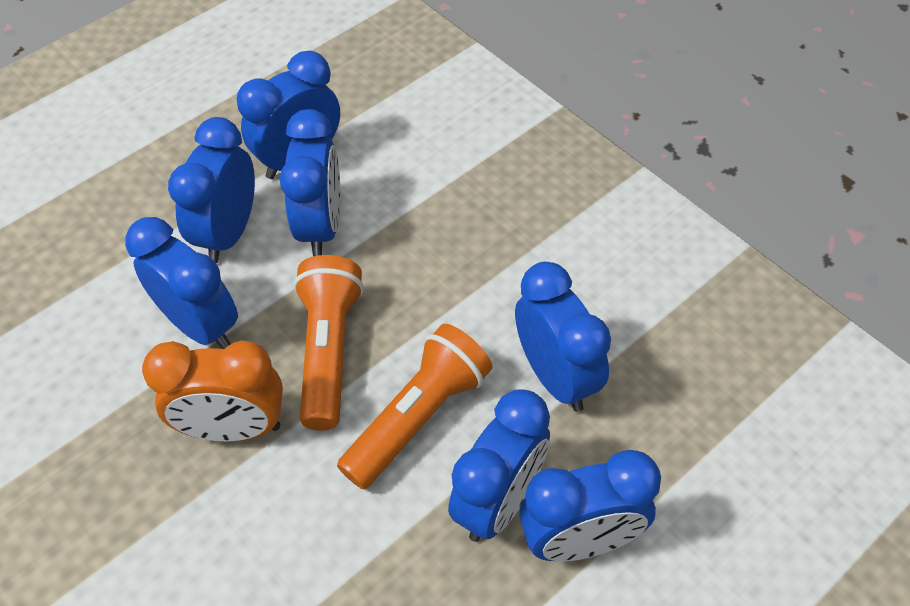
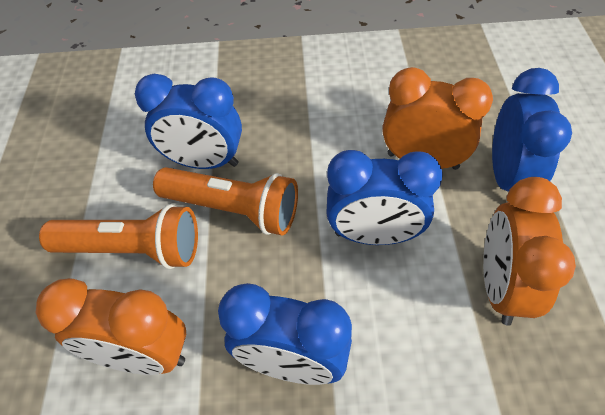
blue clock: 7 -> 4
orange clock: 1 -> 3

